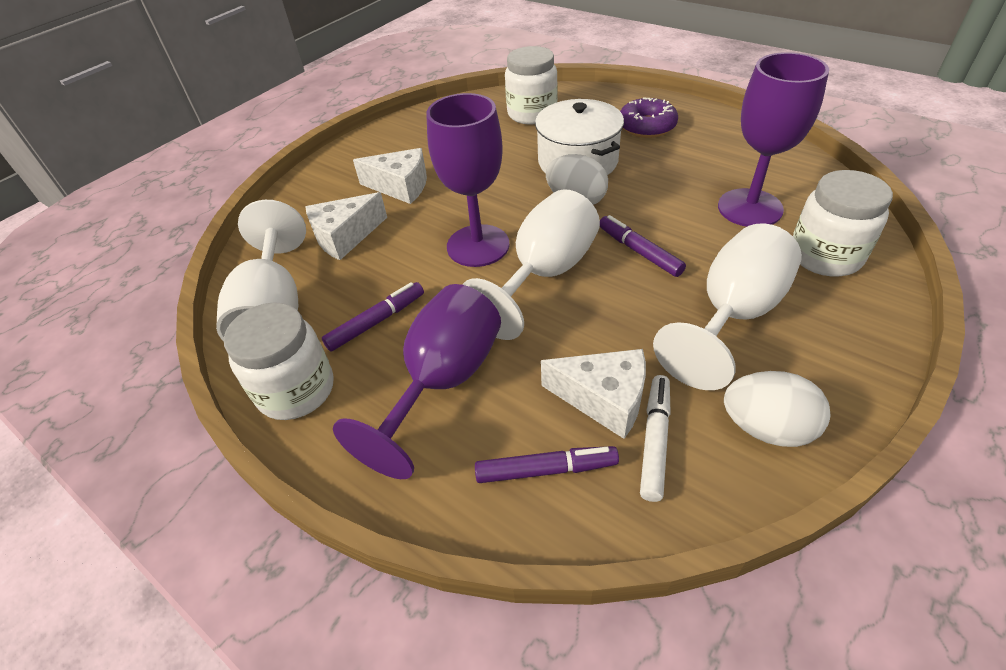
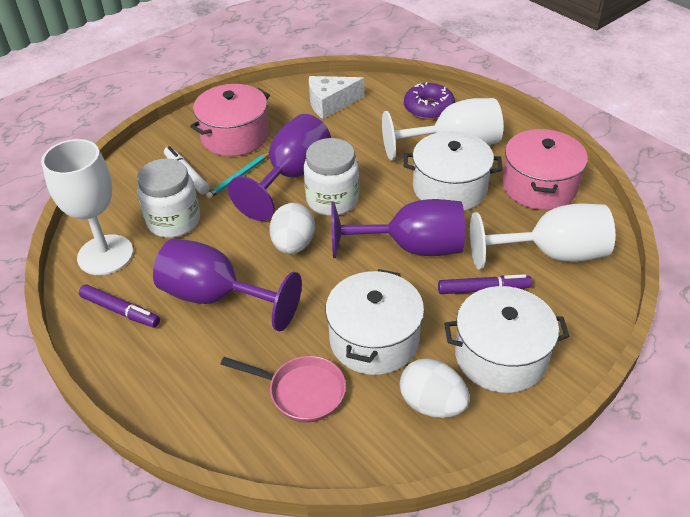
pink pan: 0 -> 1
pink pot: 0 -> 2
purple marker: 3 -> 2
turquoise pencil: 0 -> 1
white cheese: 3 -> 1
white jar: 3 -> 2
white pot: 1 -> 3

